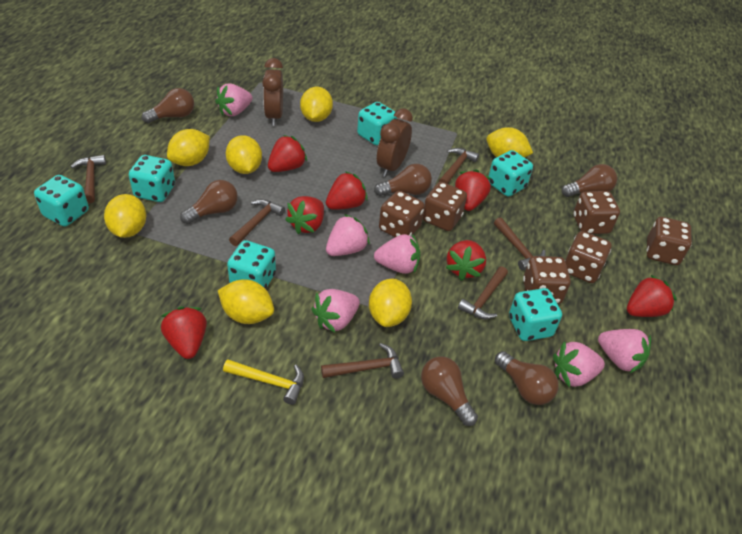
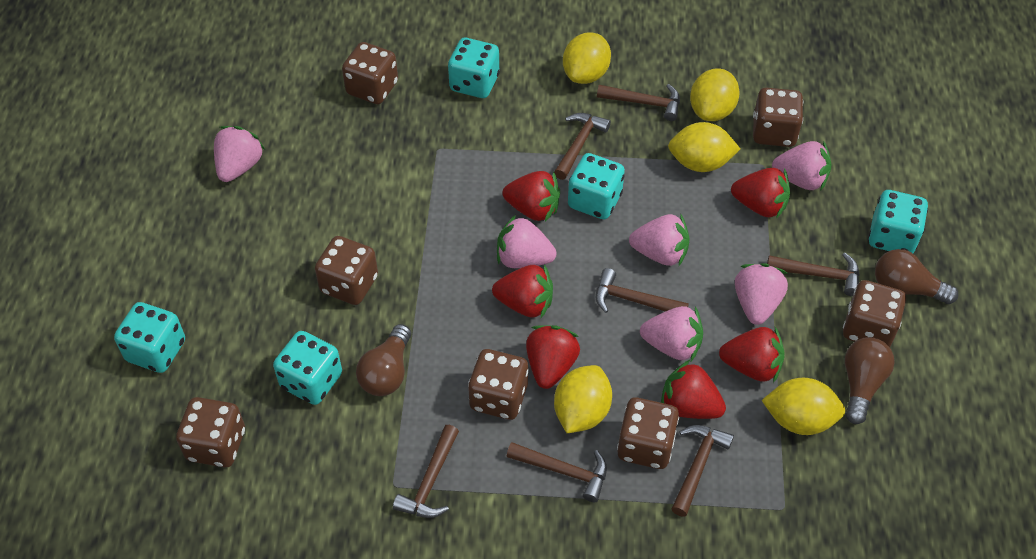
brown clock: 2 -> 0
brown dice: 6 -> 7
brown hammer: 6 -> 7
brown light bulb: 6 -> 3
red strawberry: 7 -> 6
turquoise dice: 6 -> 5
yellow hammer: 1 -> 0
yellow lemon: 7 -> 5

